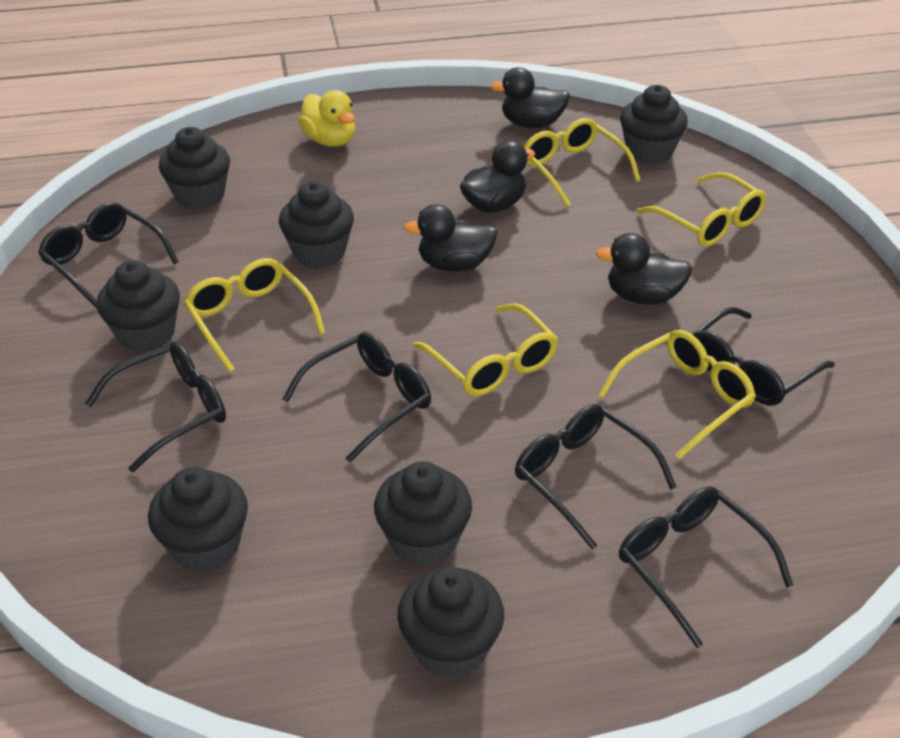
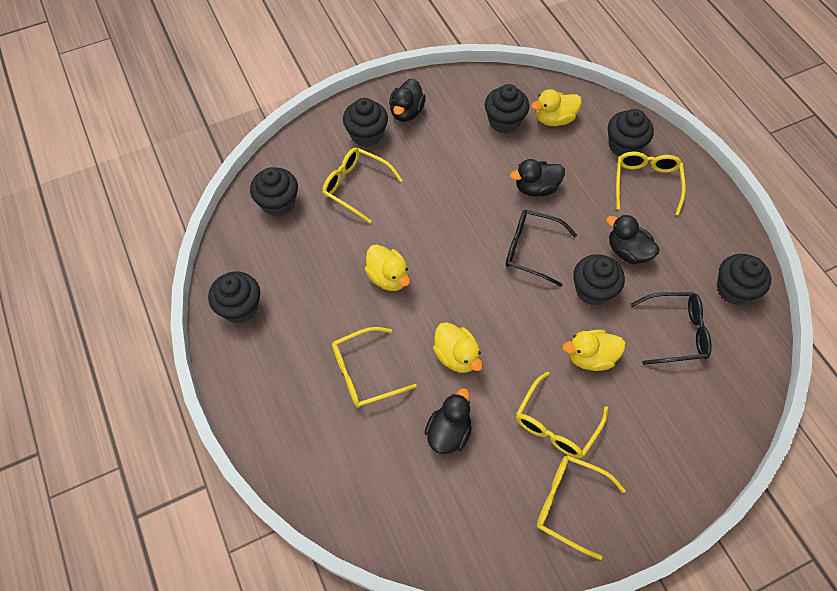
black glasses: 6 -> 2
yellow duck: 1 -> 4

